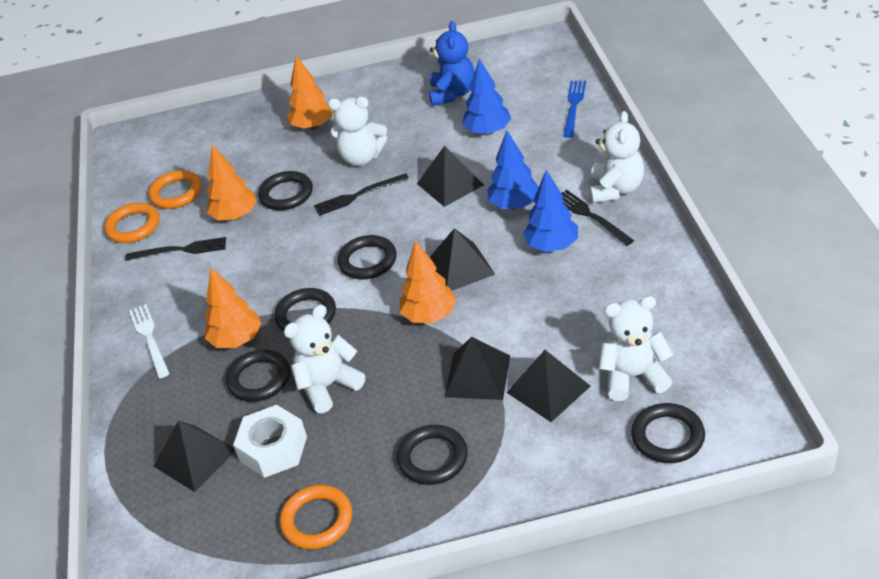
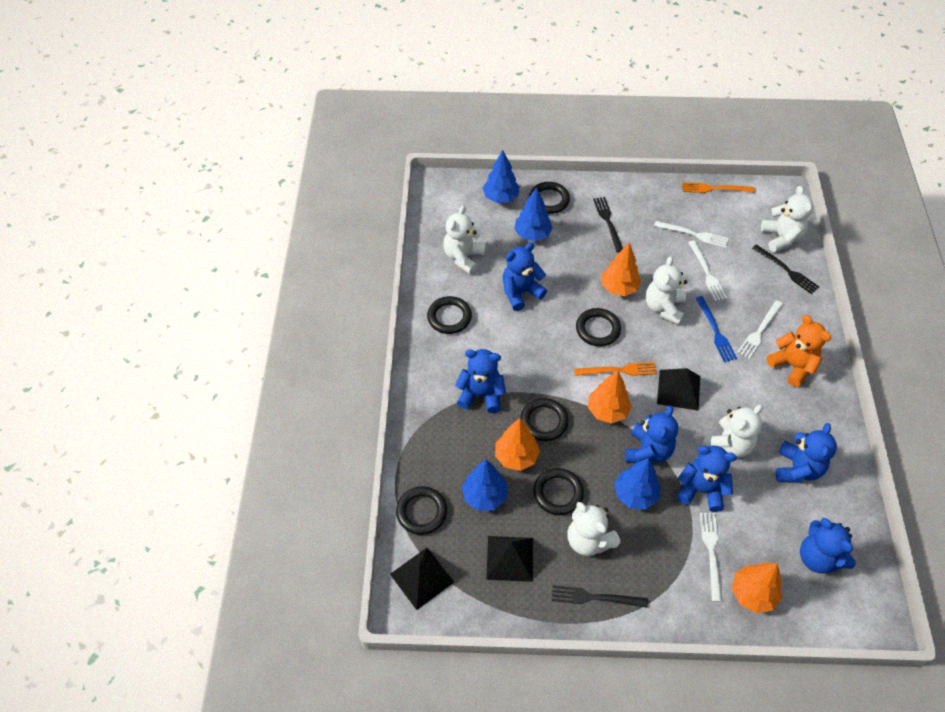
black pyramid: 5 -> 3
blue teddy bear: 1 -> 6
blue tree: 3 -> 4
orange fork: 0 -> 2
orange ring: 3 -> 0
orange teddy bear: 0 -> 1
white fork: 1 -> 4
white nut: 1 -> 0
white teddy bear: 4 -> 5

